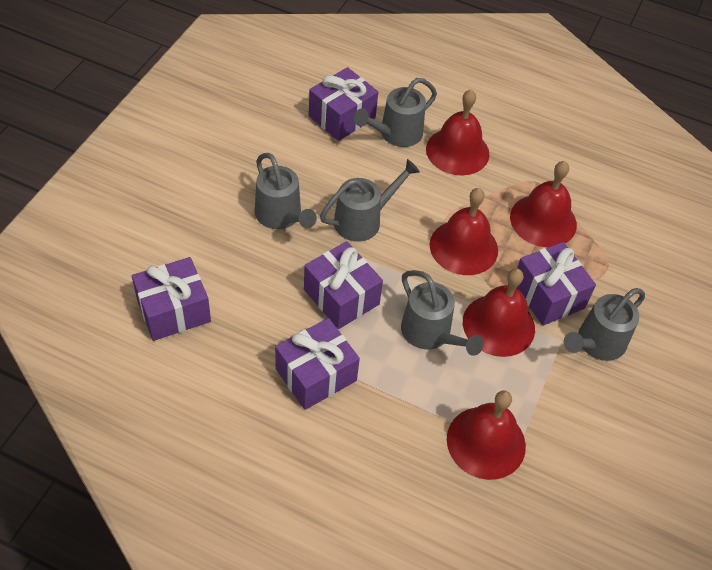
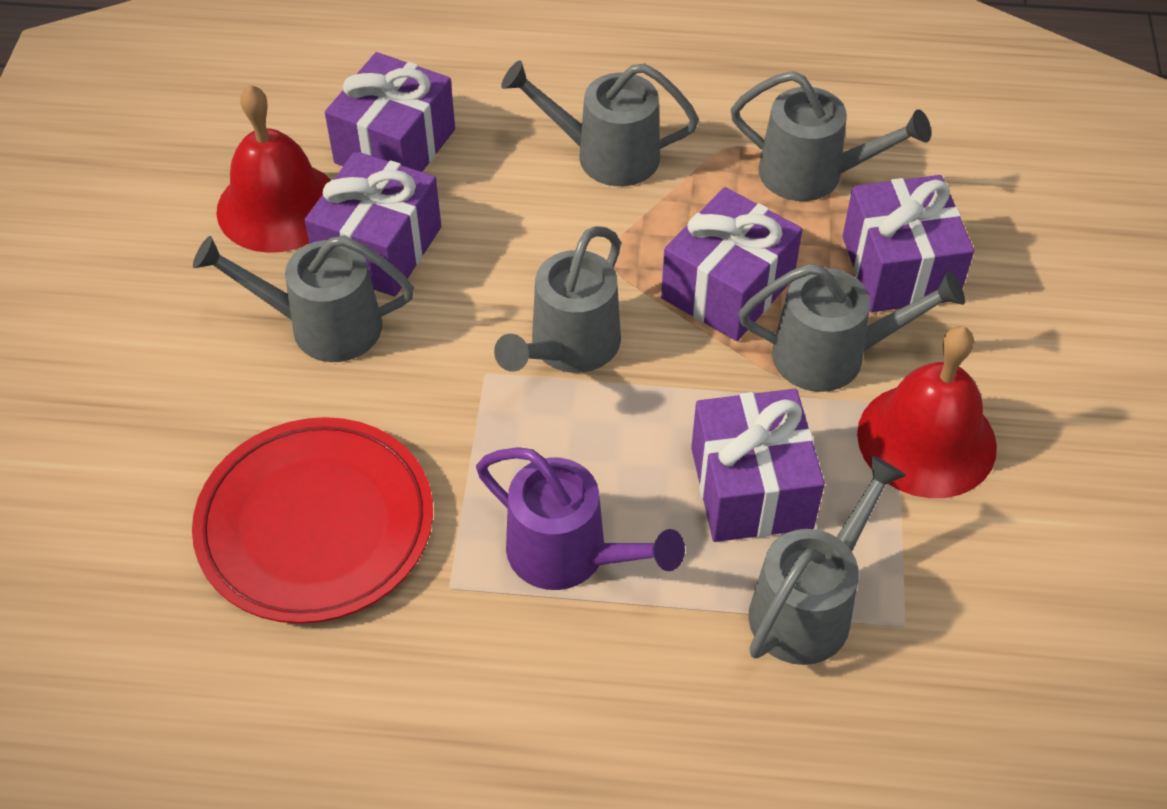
grey watering can: 5 -> 6
purple watering can: 0 -> 1
red bell: 5 -> 2
red plate: 0 -> 1

